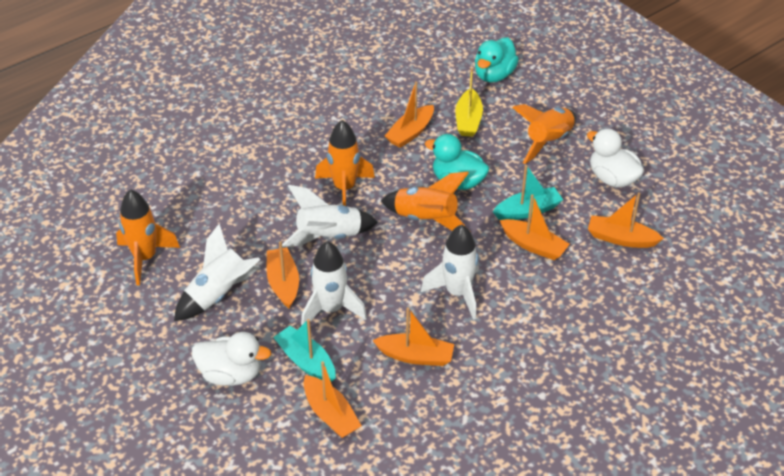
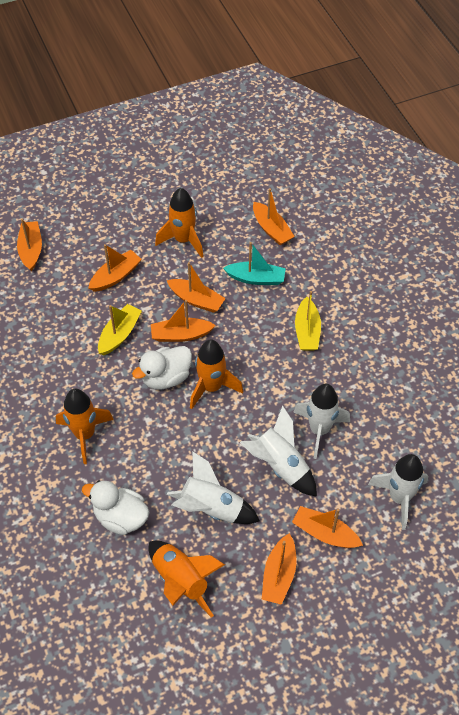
orange boat: 6 -> 7
turquoise boat: 2 -> 1
turquoise duck: 2 -> 0
yellow boat: 1 -> 2

